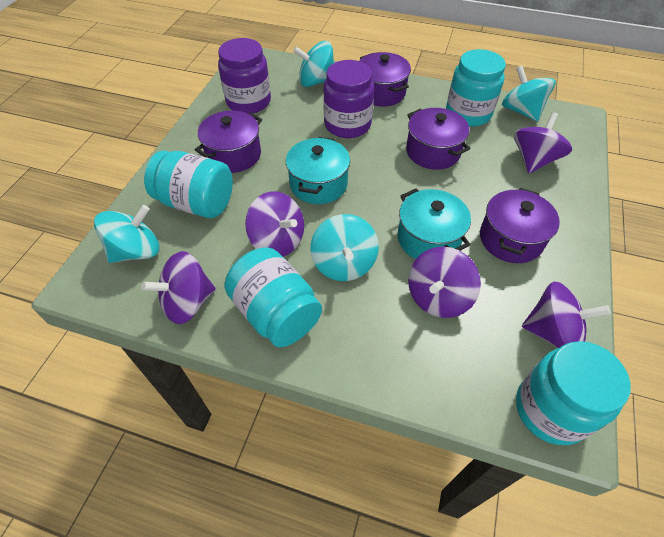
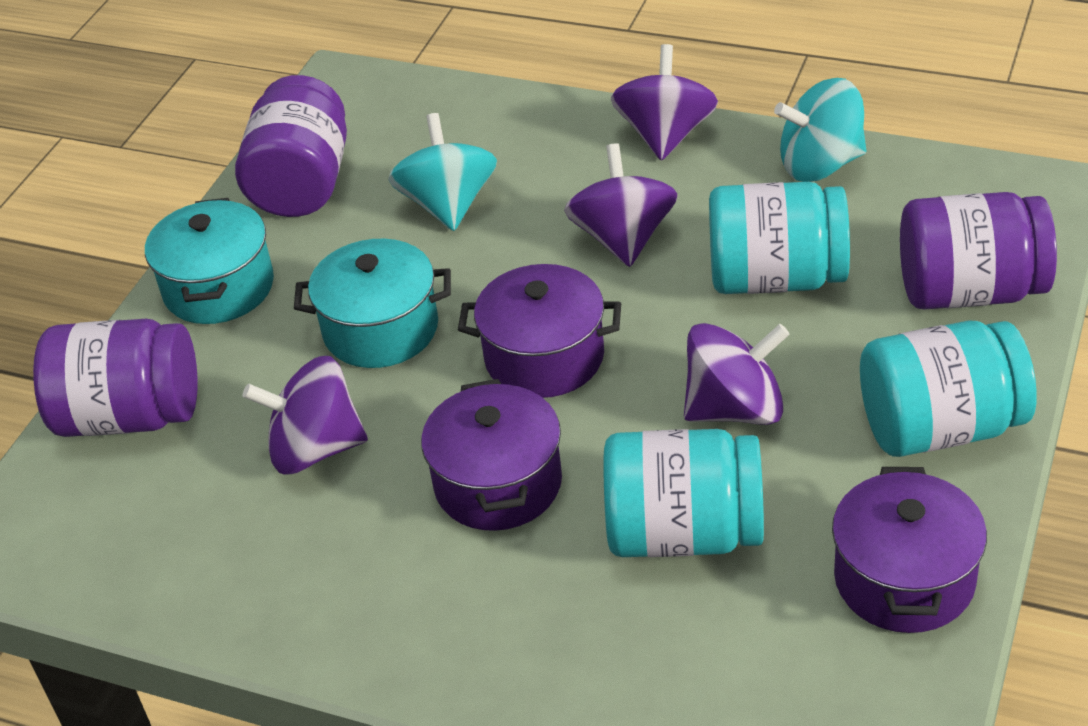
purple jar: 2 -> 3
purple pot: 4 -> 3
purple spinning top: 5 -> 4
turquoise jar: 4 -> 3
turquoise spinning top: 4 -> 2

